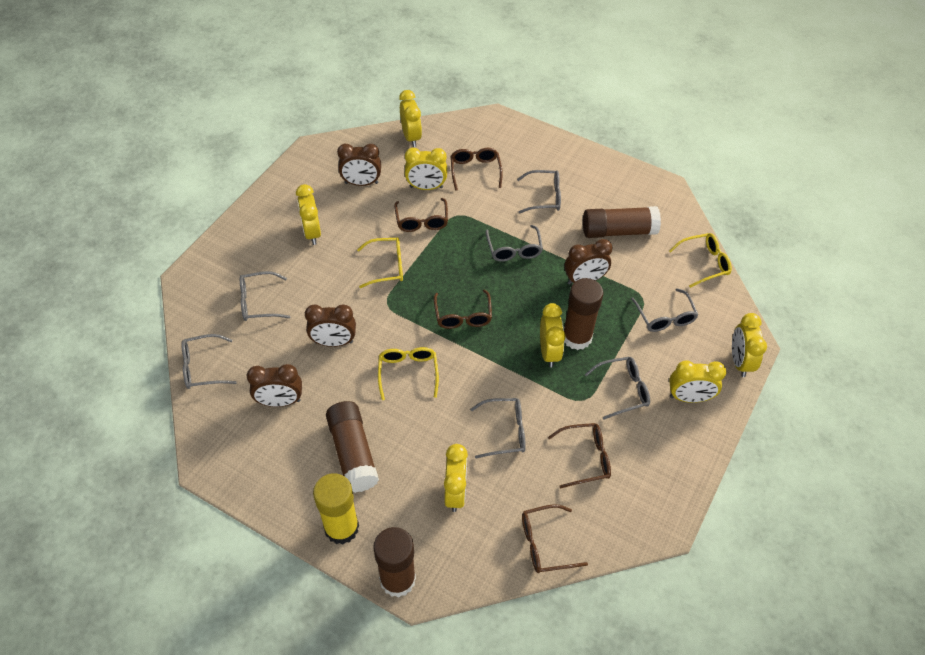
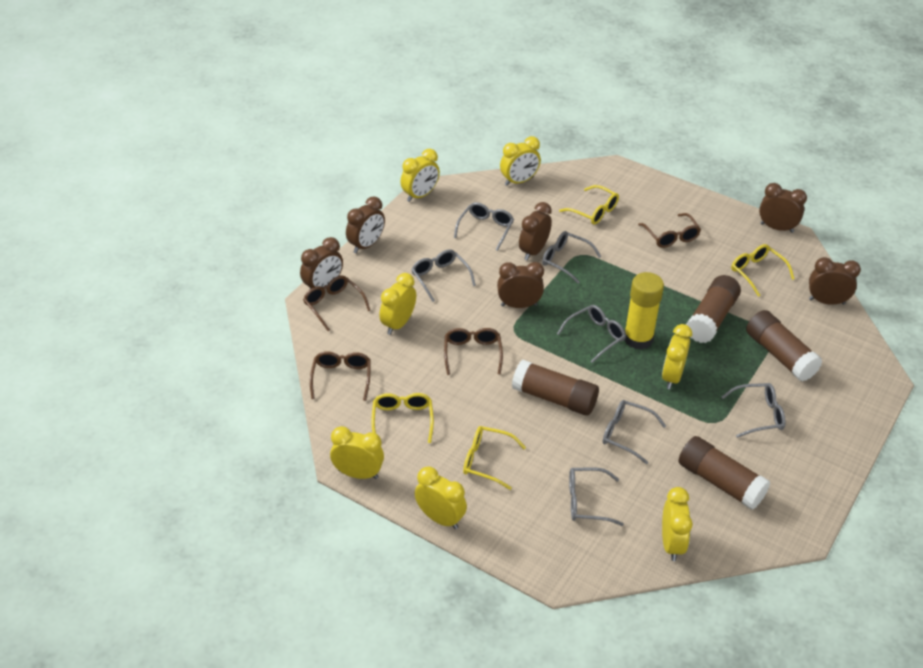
brown clock: 4 -> 6
brown glasses: 5 -> 4
yellow glasses: 3 -> 4

